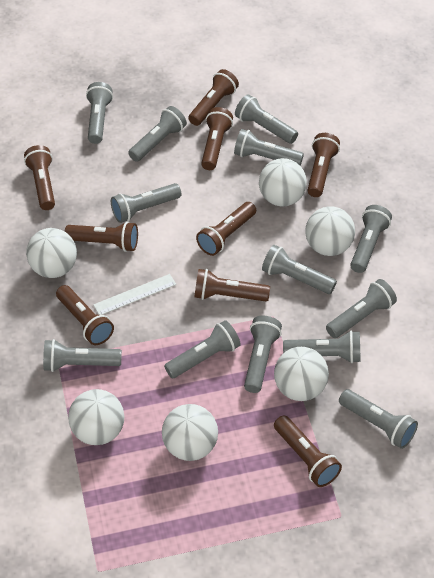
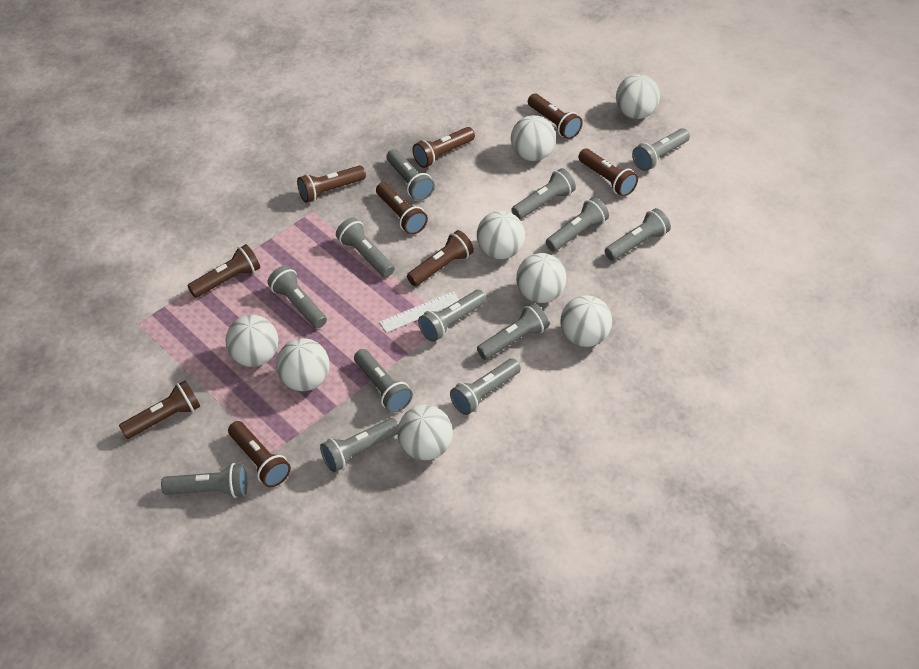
white ball: 6 -> 8

